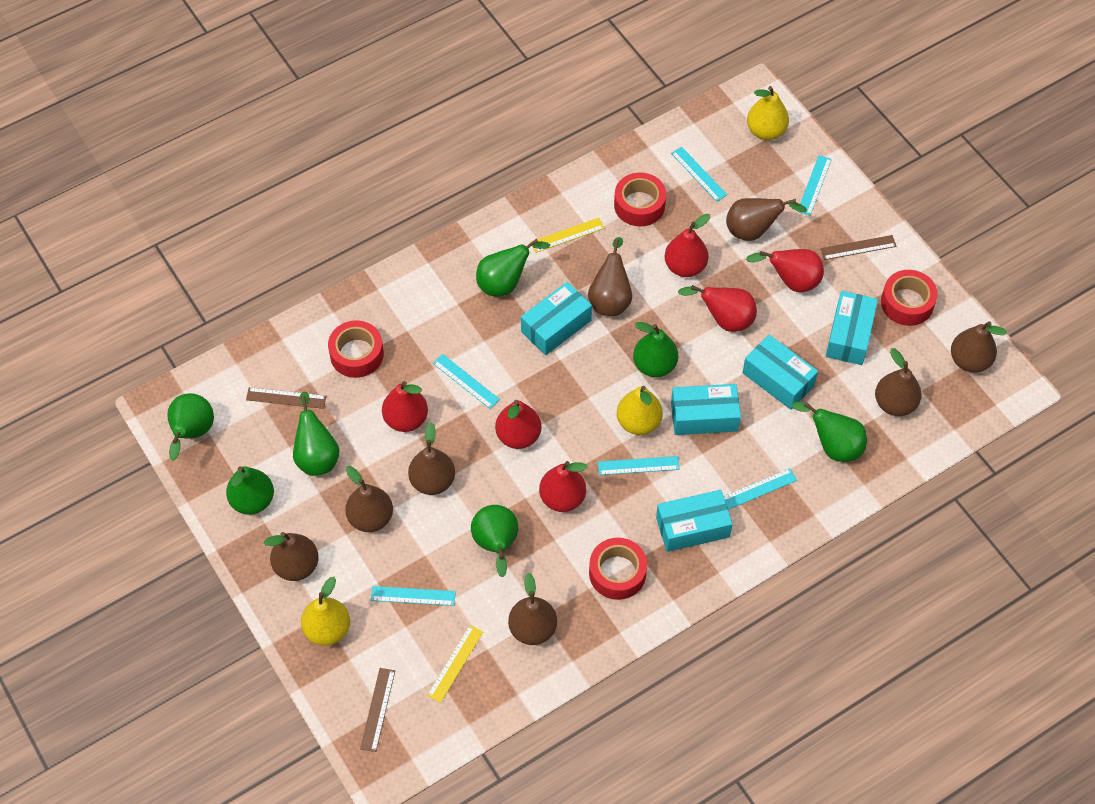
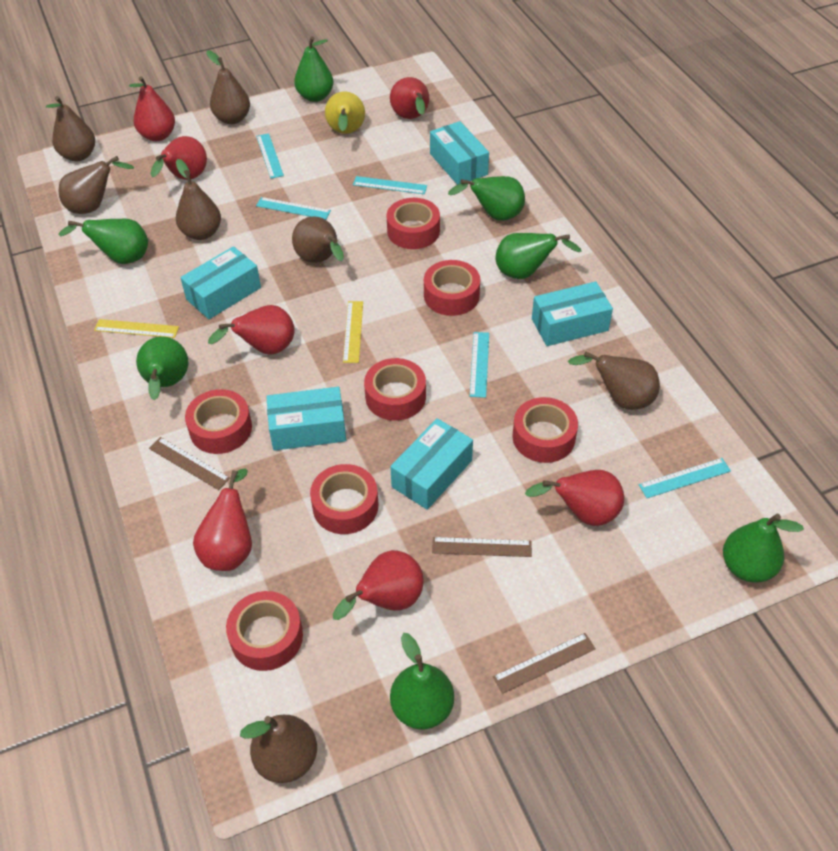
brown pear: 8 -> 7
red pear: 6 -> 7
red tape: 4 -> 7
turquoise ruler: 6 -> 5
yellow pear: 3 -> 1

